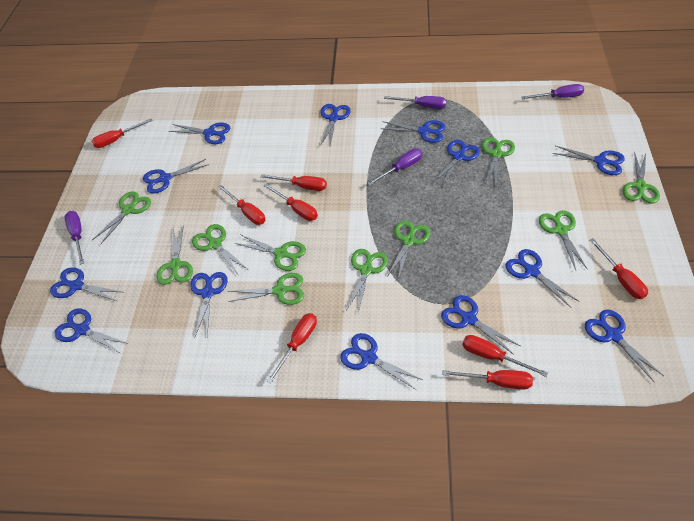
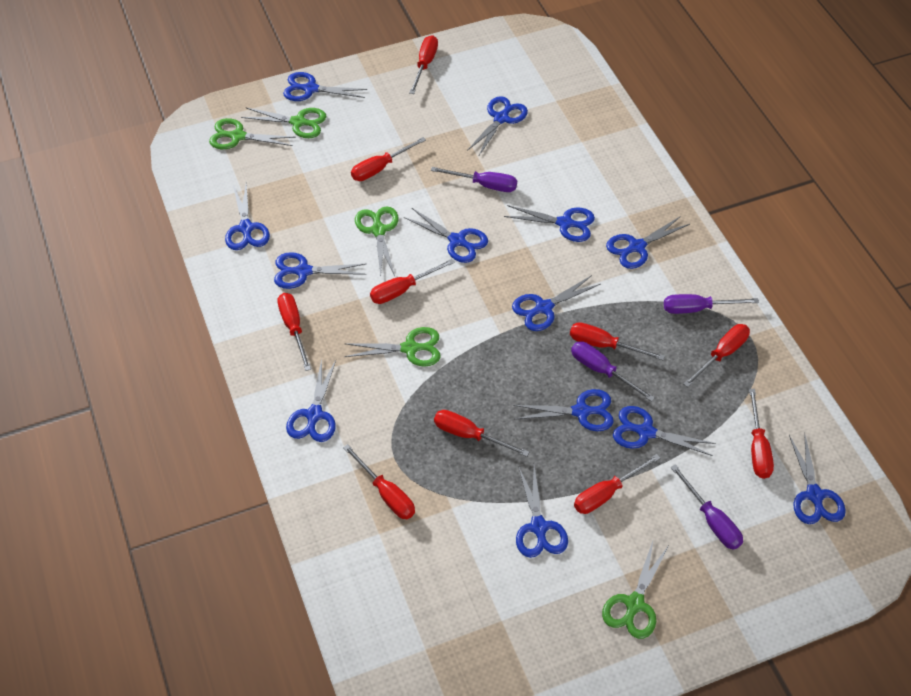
green scissors: 10 -> 5
red screwdriver: 8 -> 10

